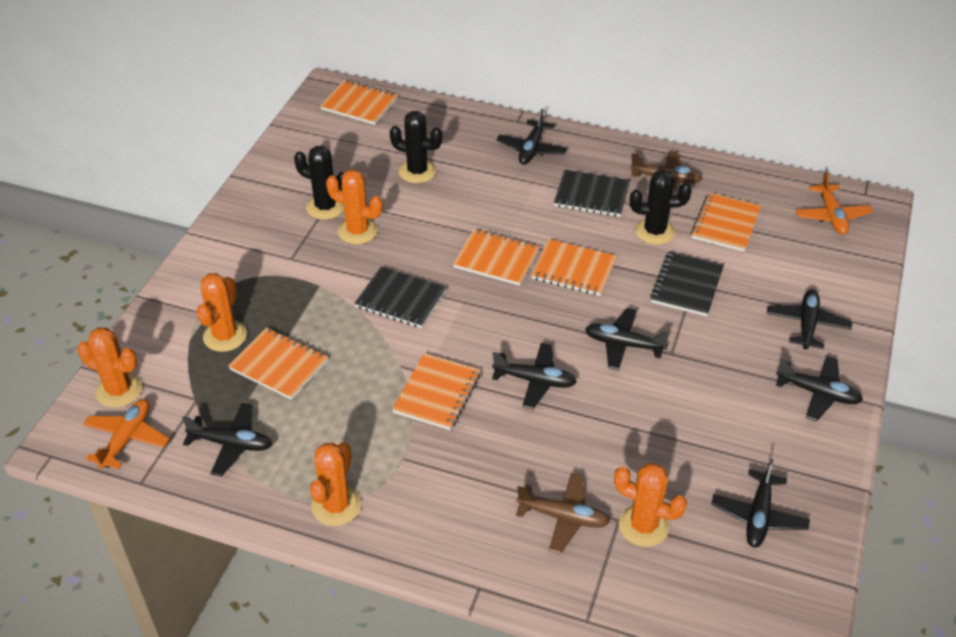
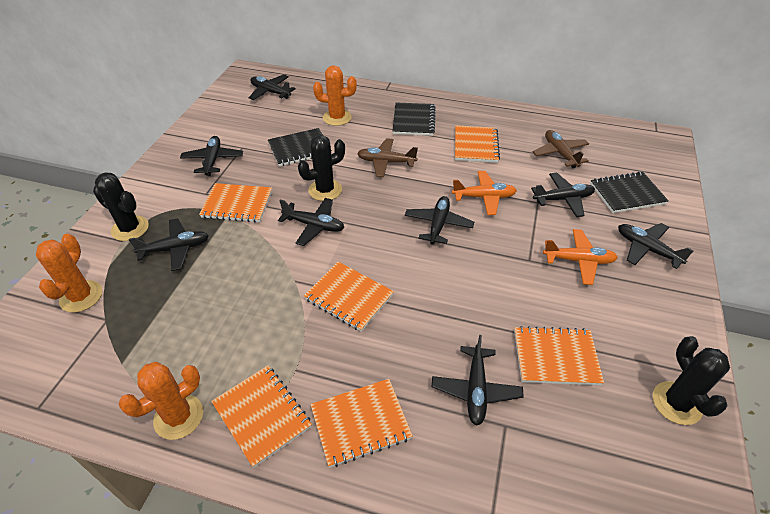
black plane: 7 -> 8
orange cactus: 5 -> 3

